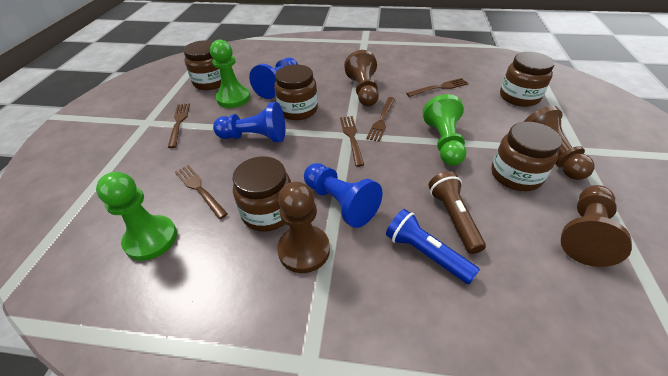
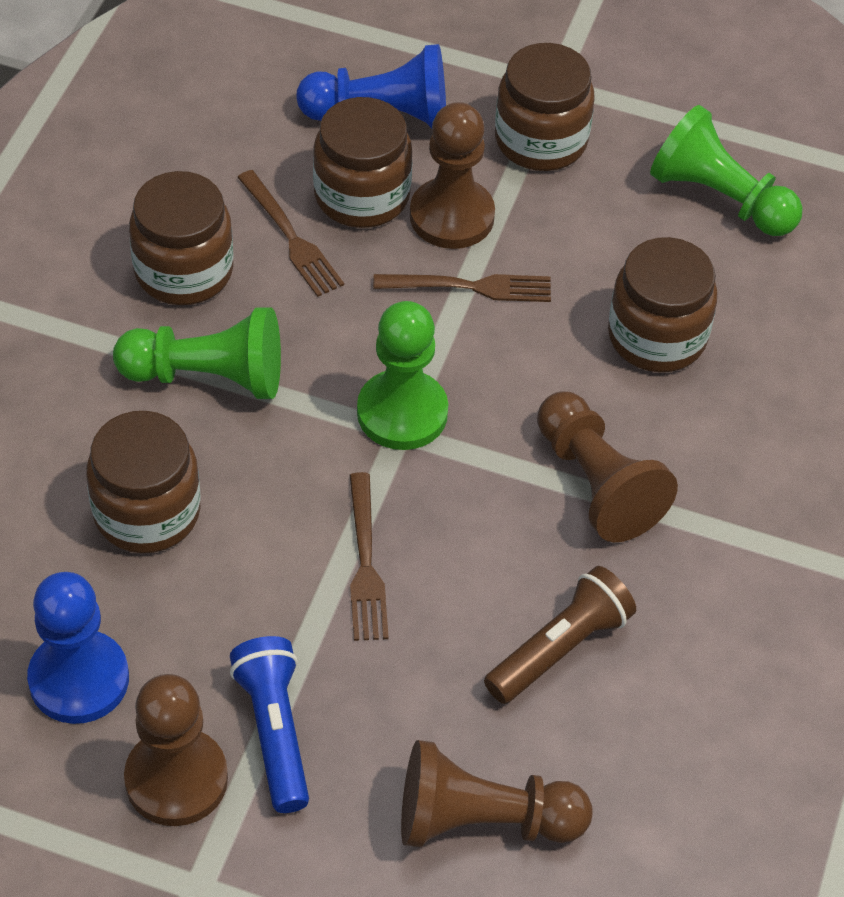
blue pawn: 3 -> 2
brown fork: 5 -> 3

